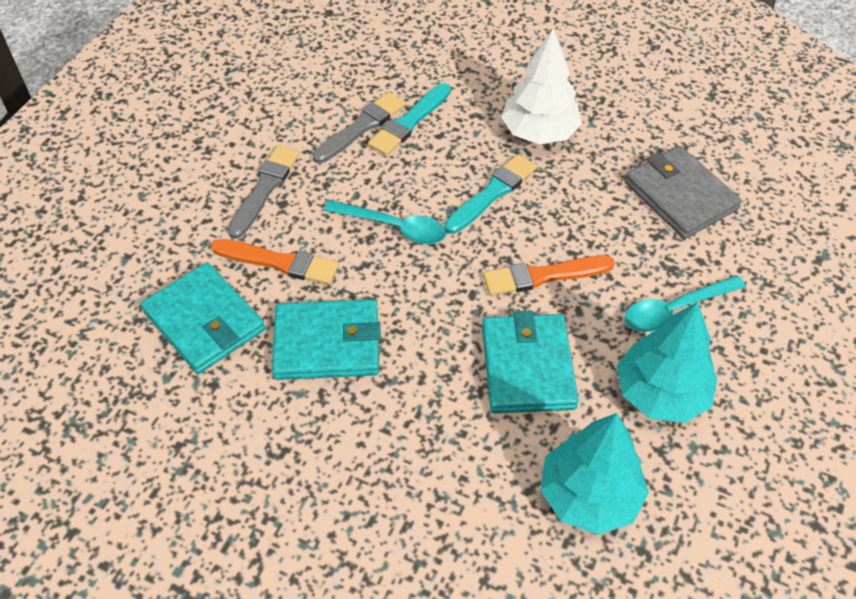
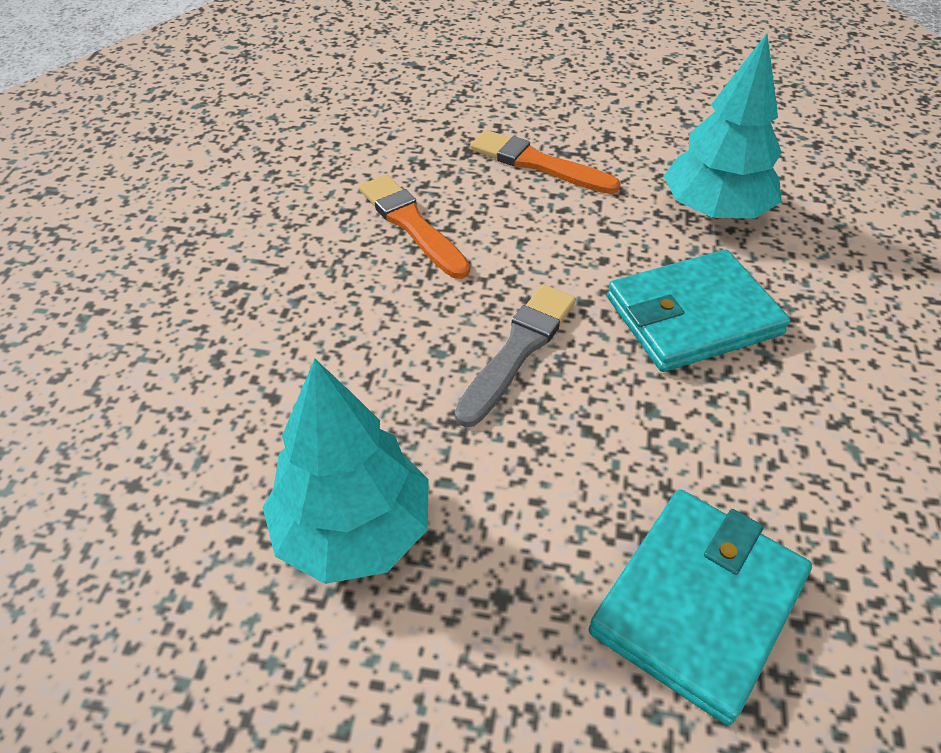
grey brush: 2 -> 1
grey wallet: 1 -> 0
turquoise brush: 2 -> 0
turquoise spoon: 2 -> 0
turquoise wallet: 3 -> 2
white tree: 1 -> 0

